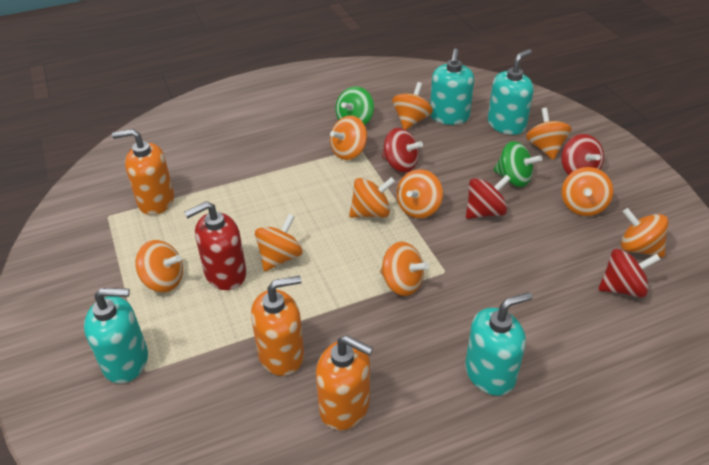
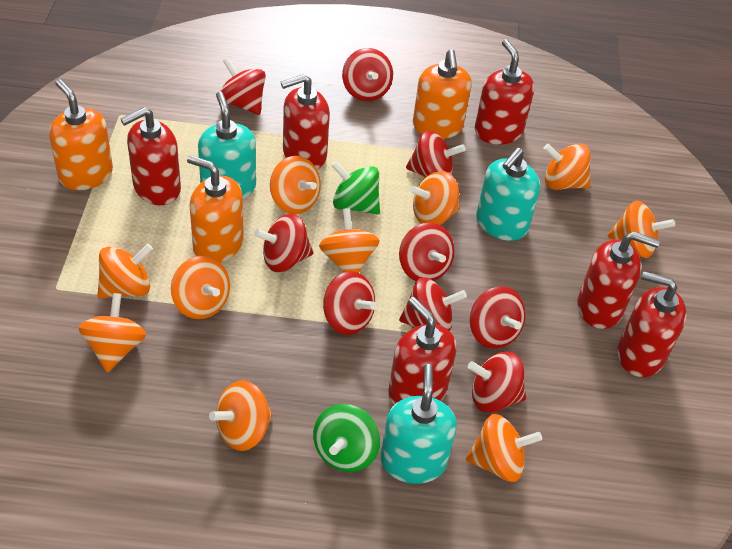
red soap dispenser: 1 -> 6
red spinning top: 4 -> 9
turquoise soap dispenser: 4 -> 3

